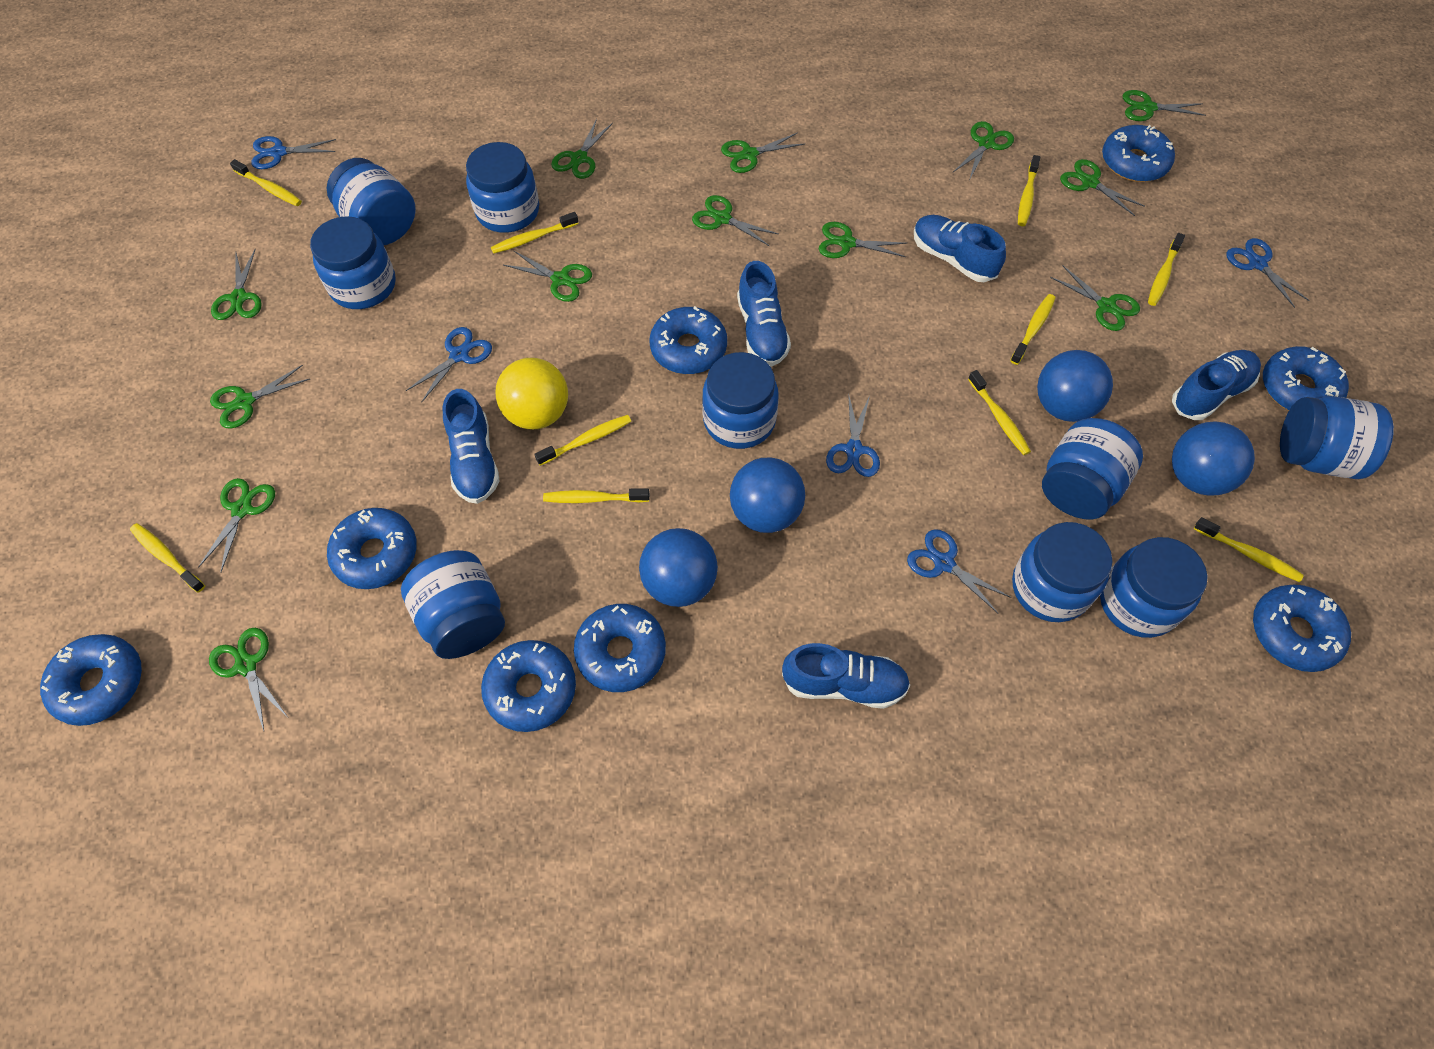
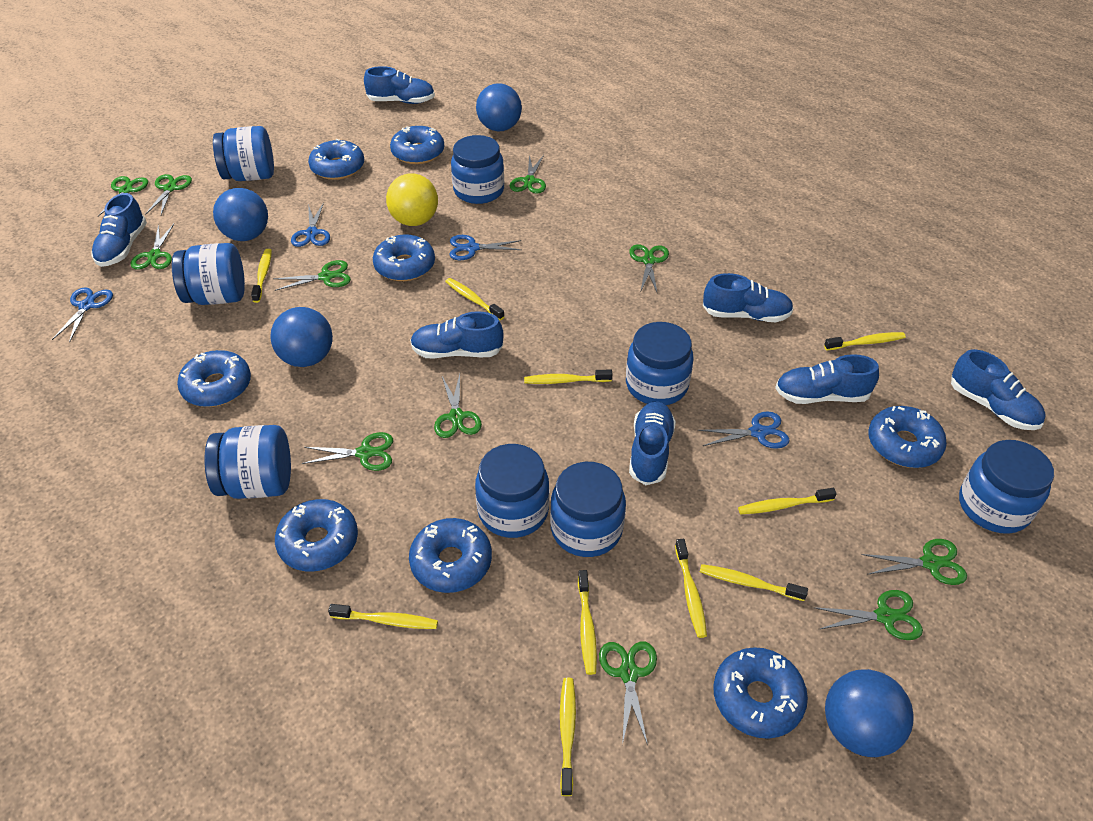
blue jar: 9 -> 8
blue scissors: 5 -> 4
blue shoe: 5 -> 7
green scissors: 13 -> 11

